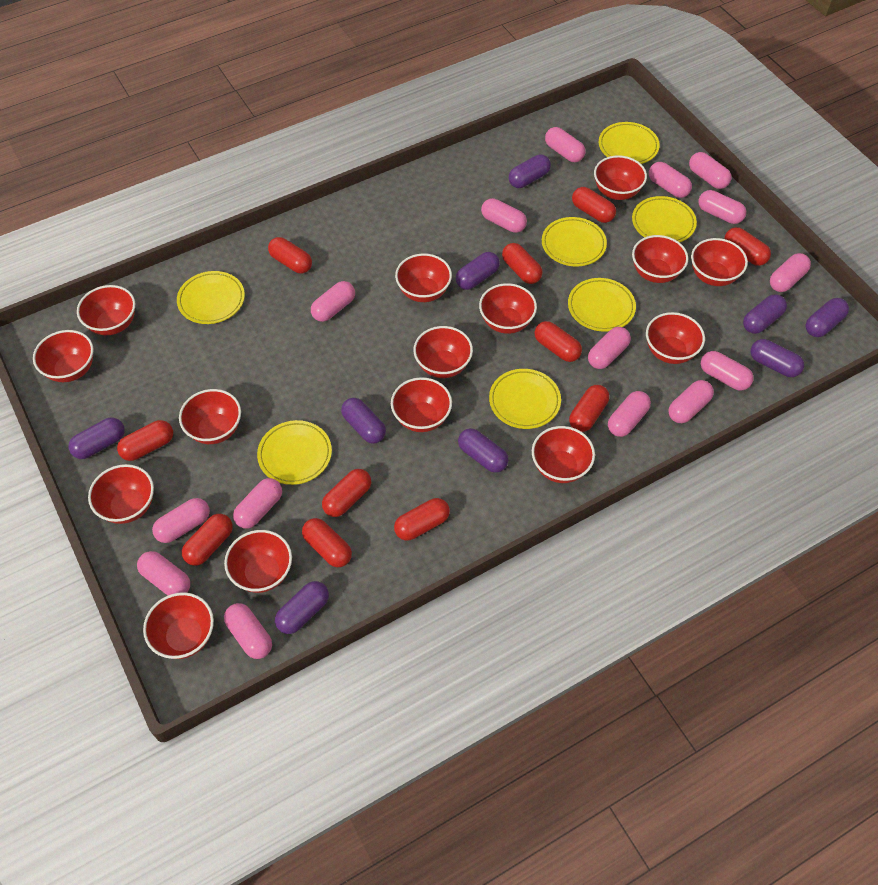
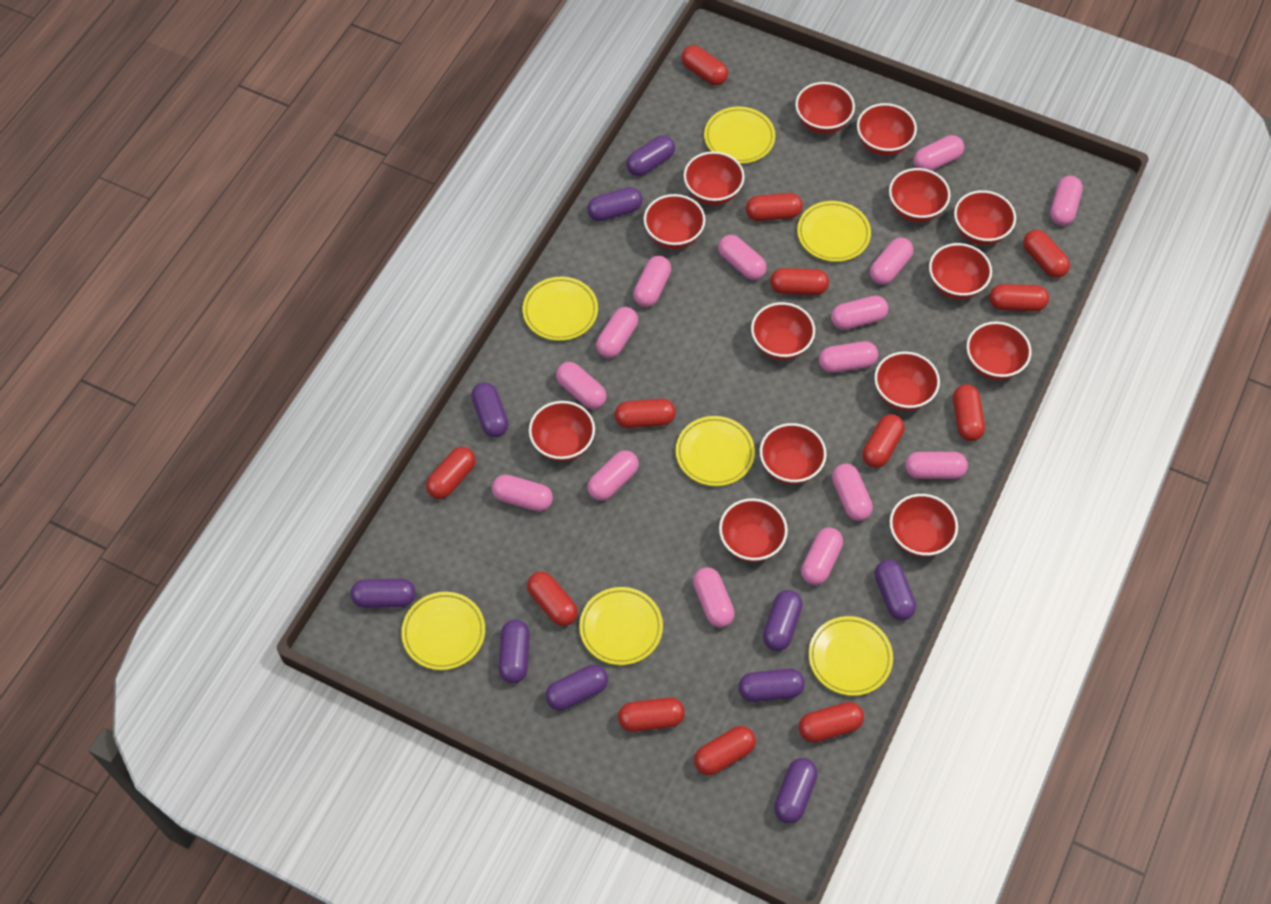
purple capsule: 9 -> 10
red bowl: 15 -> 14
red capsule: 11 -> 13

